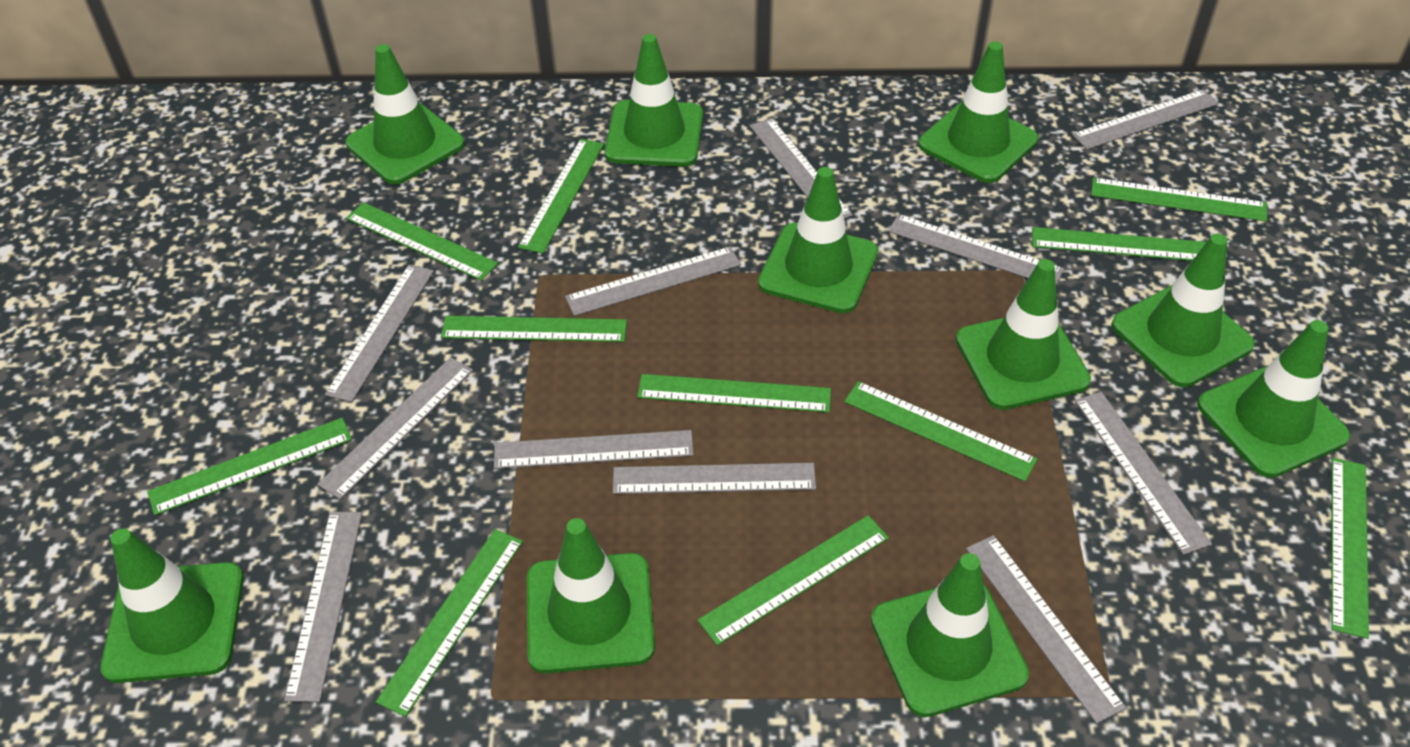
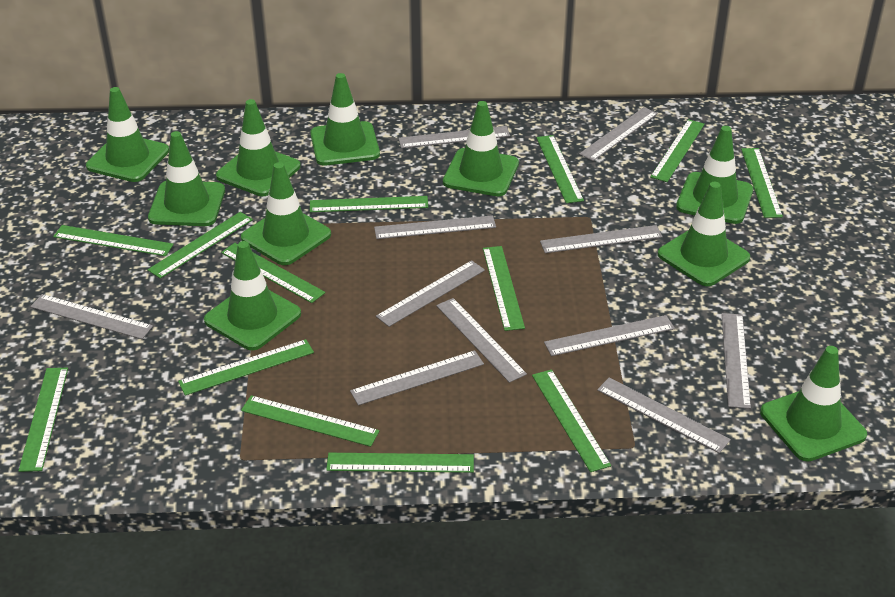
green ruler: 11 -> 13

